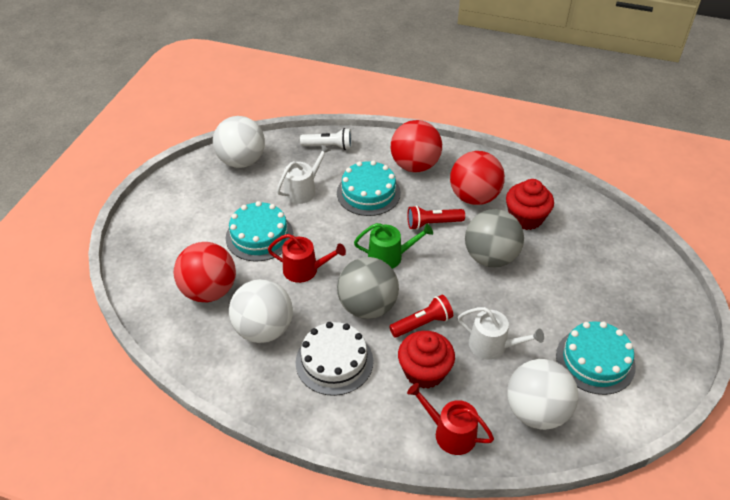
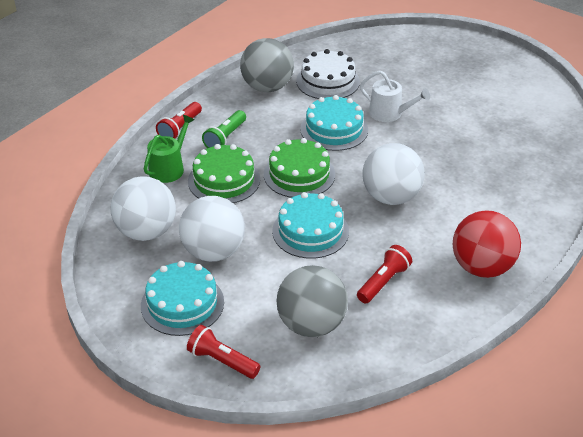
green cake: 0 -> 2
green flashlight: 0 -> 1
red ball: 3 -> 1
red cupcake: 2 -> 0
red flashlight: 2 -> 3
red watering can: 2 -> 0
white flashlight: 1 -> 0
white watering can: 2 -> 1

